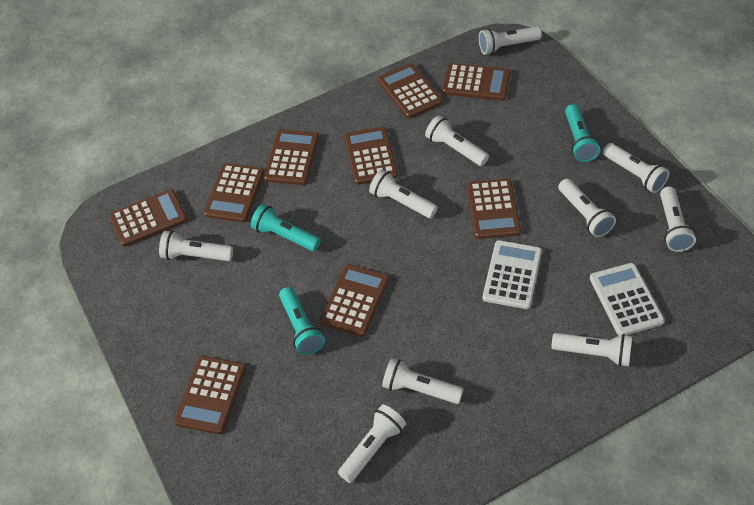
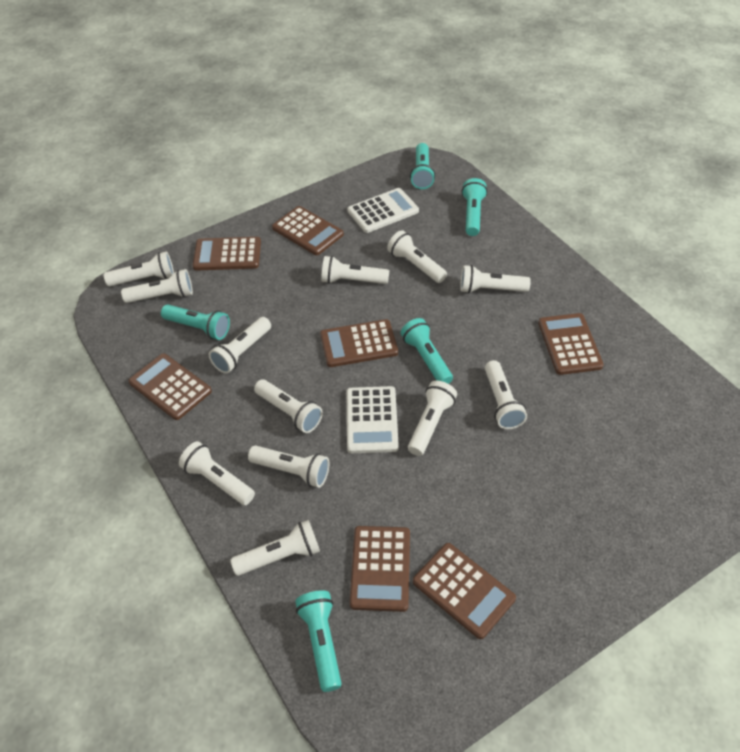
brown calculator: 9 -> 7
turquoise flashlight: 3 -> 5
white flashlight: 10 -> 12

